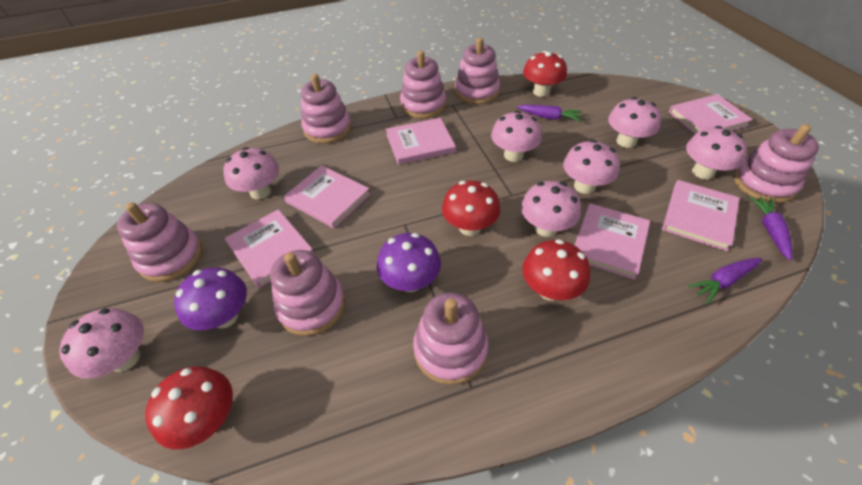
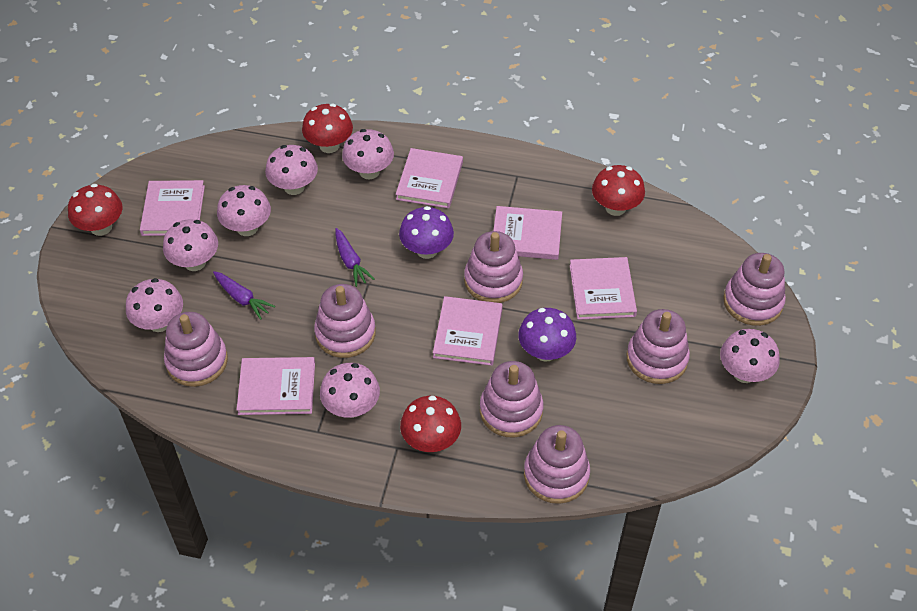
purple carrot: 3 -> 2

